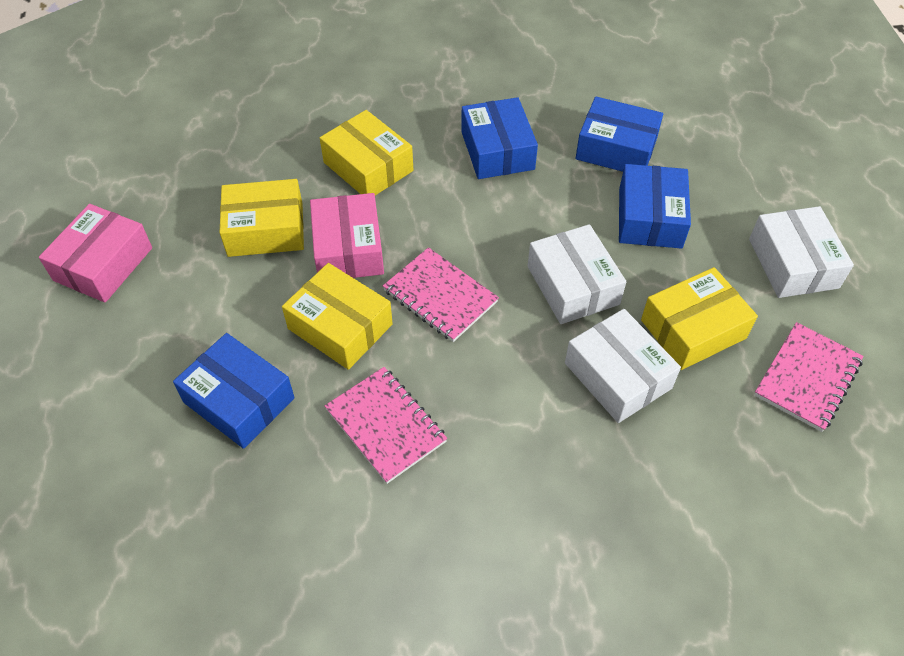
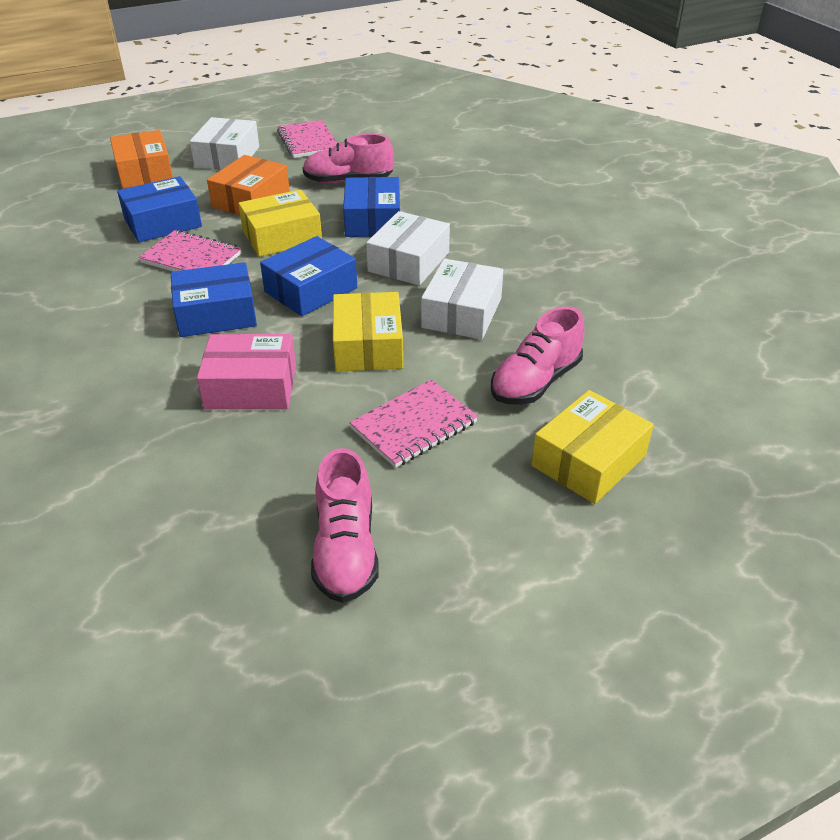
orange box: 0 -> 2
pink box: 2 -> 1
pink shoe: 0 -> 3
yellow box: 4 -> 3

